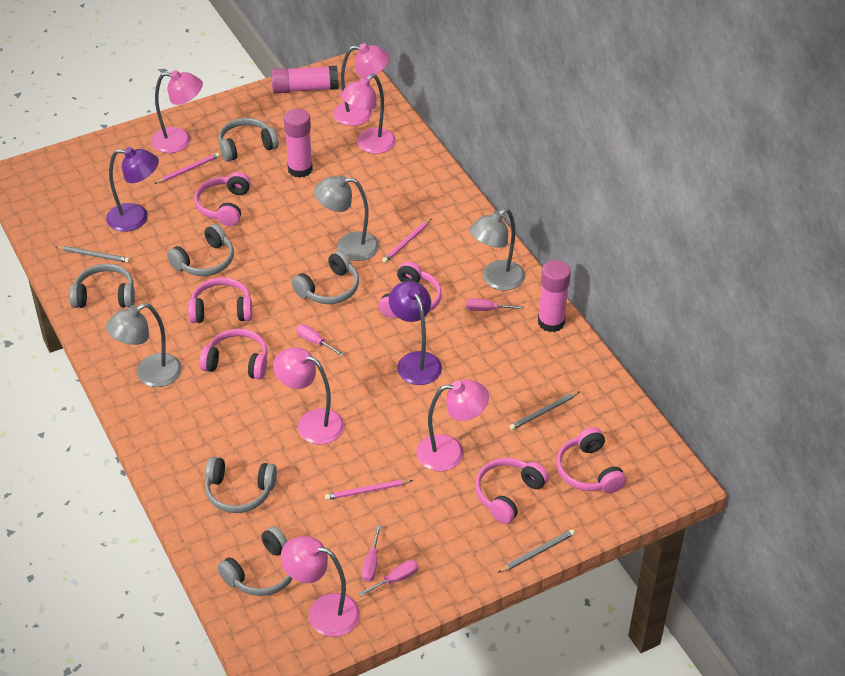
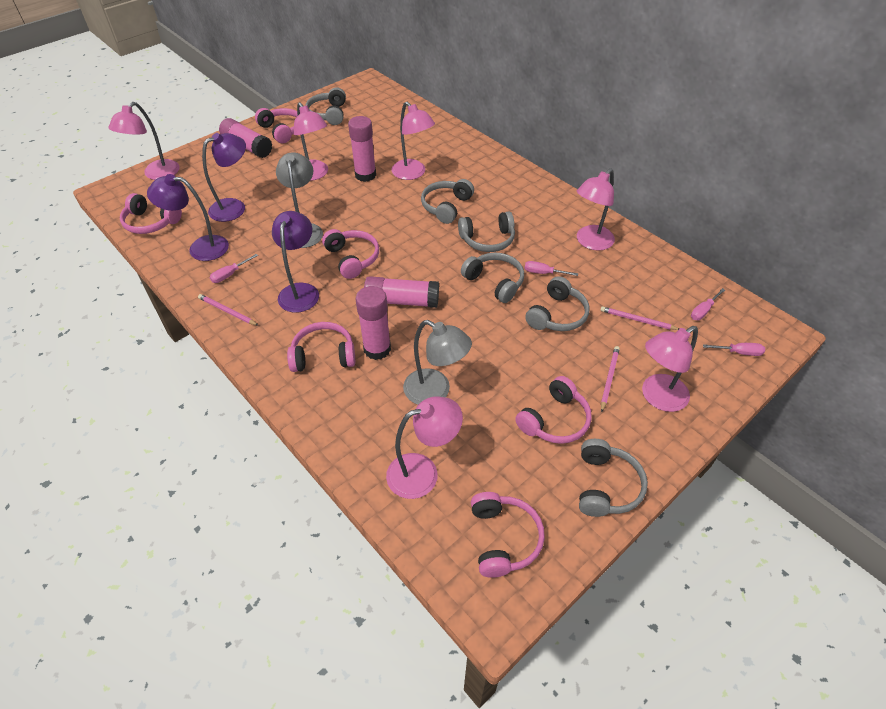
grey lamp: 3 -> 2
grey pencil: 3 -> 0
pink glue stick: 3 -> 4
purple lamp: 2 -> 3

